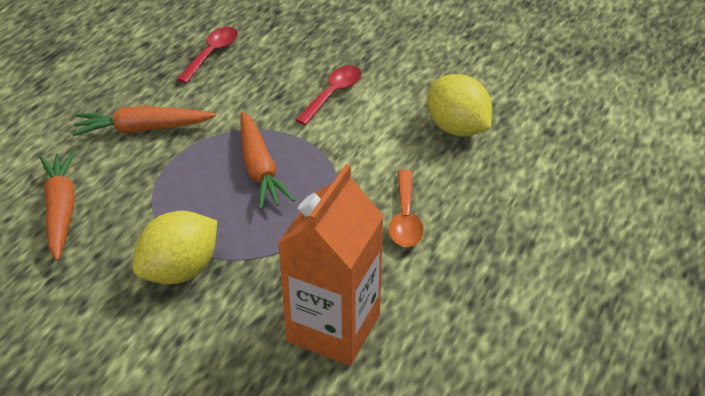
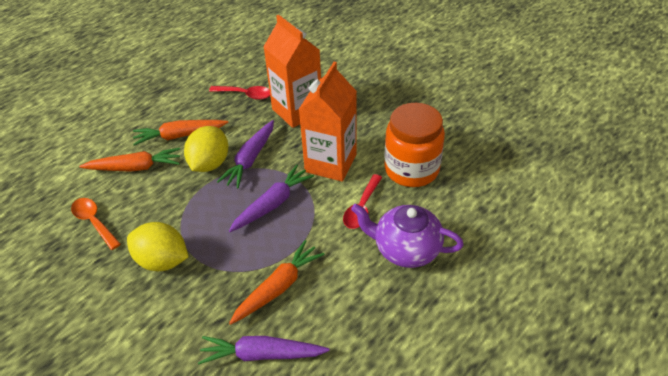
orange carton: 1 -> 2
orange jar: 0 -> 1
purple carrot: 0 -> 3
purple teapot: 0 -> 1

